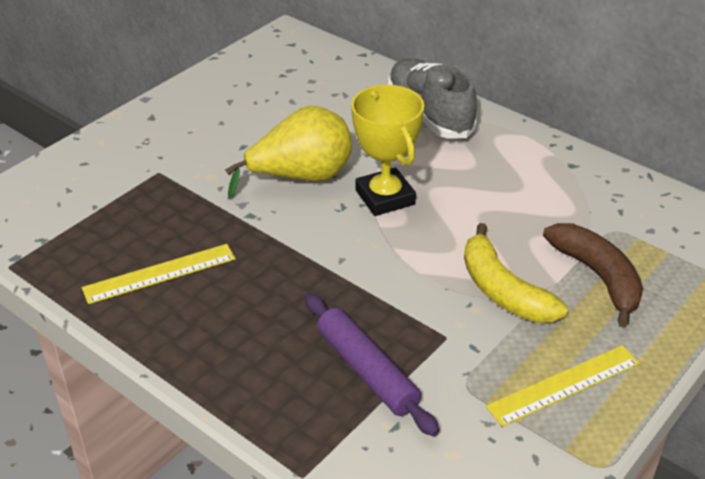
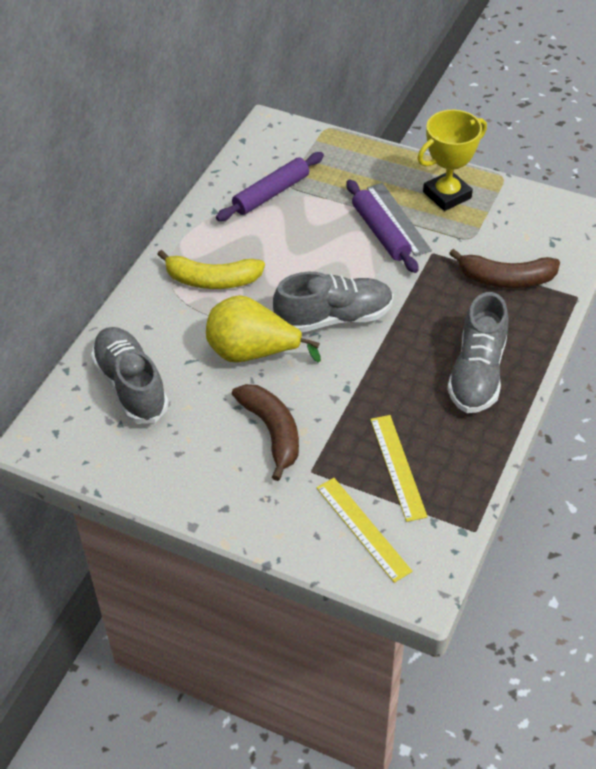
brown banana: 1 -> 2
grey ruler: 0 -> 1
grey shoe: 1 -> 3
purple rolling pin: 1 -> 2

